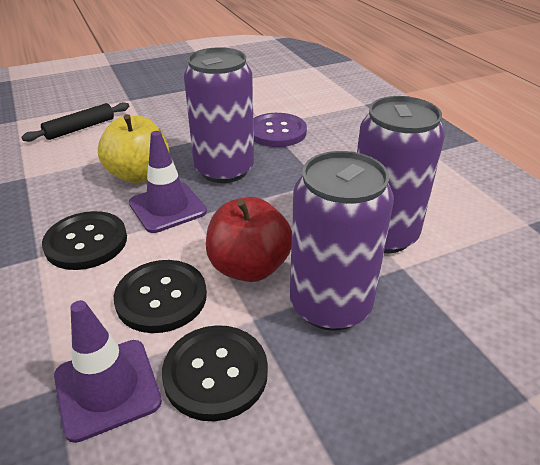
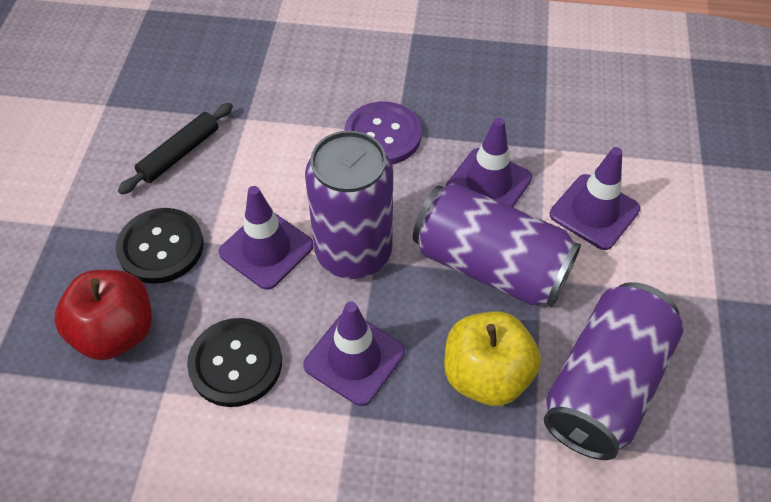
black button: 3 -> 2
purple traffic cone: 2 -> 4

